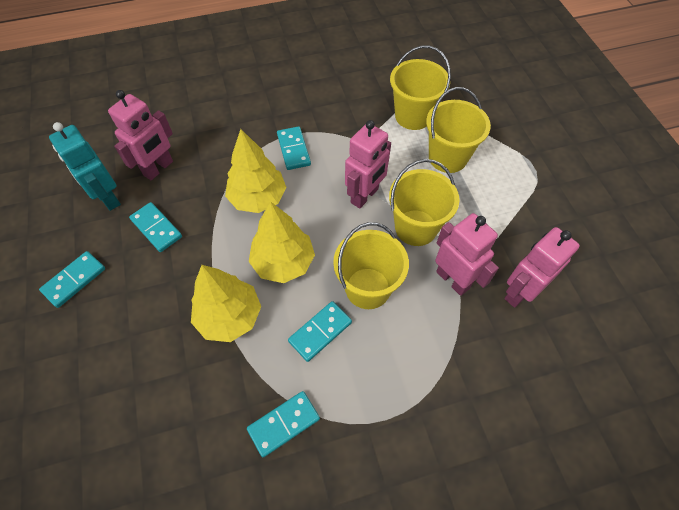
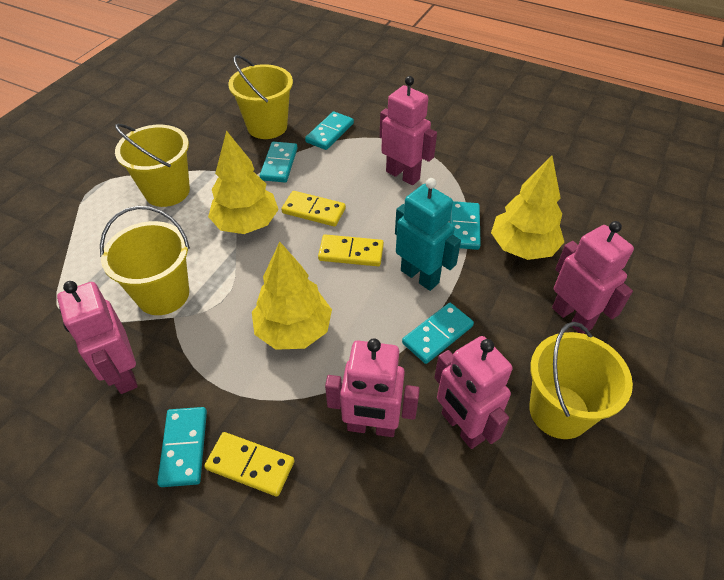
pink robot: 4 -> 5
yellow domino: 0 -> 3

